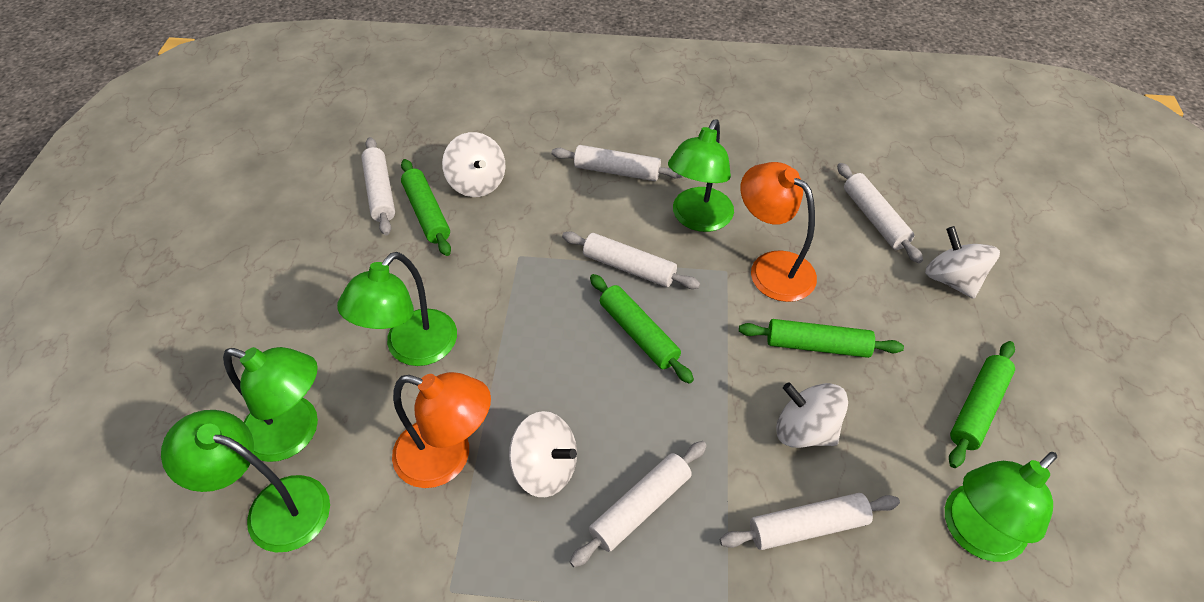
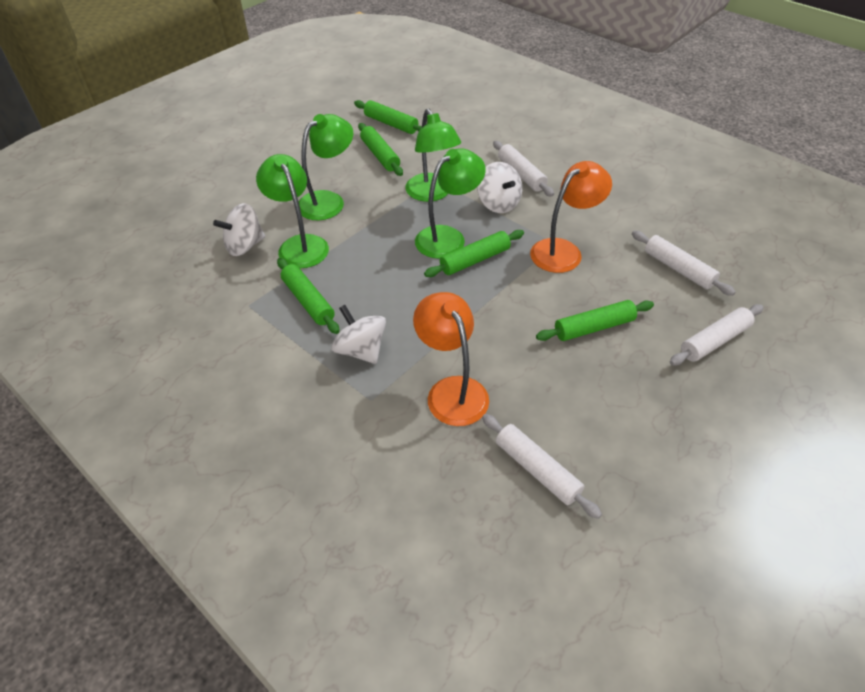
green lamp: 5 -> 4
green rolling pin: 4 -> 5
white rolling pin: 6 -> 4
white spinning top: 4 -> 3

